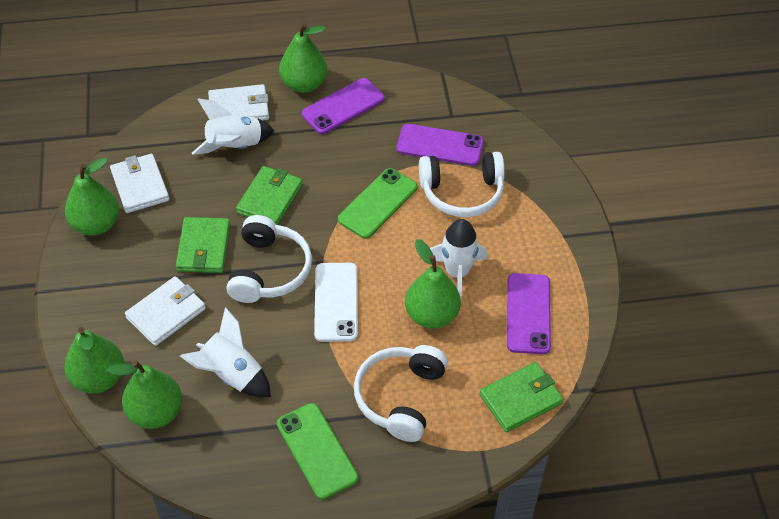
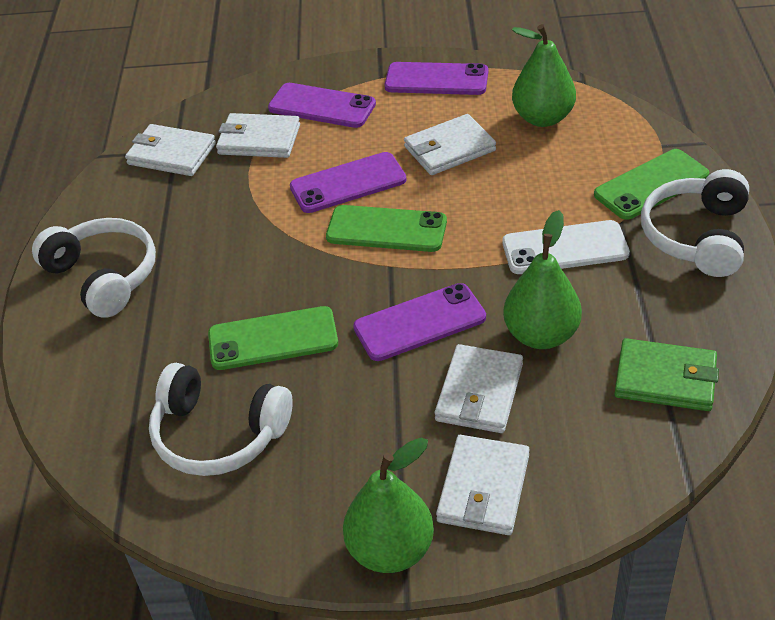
green pear: 5 -> 3
green phone: 2 -> 3
green wallet: 3 -> 1
purple phone: 3 -> 4
white rocket: 3 -> 0
white wallet: 3 -> 5

